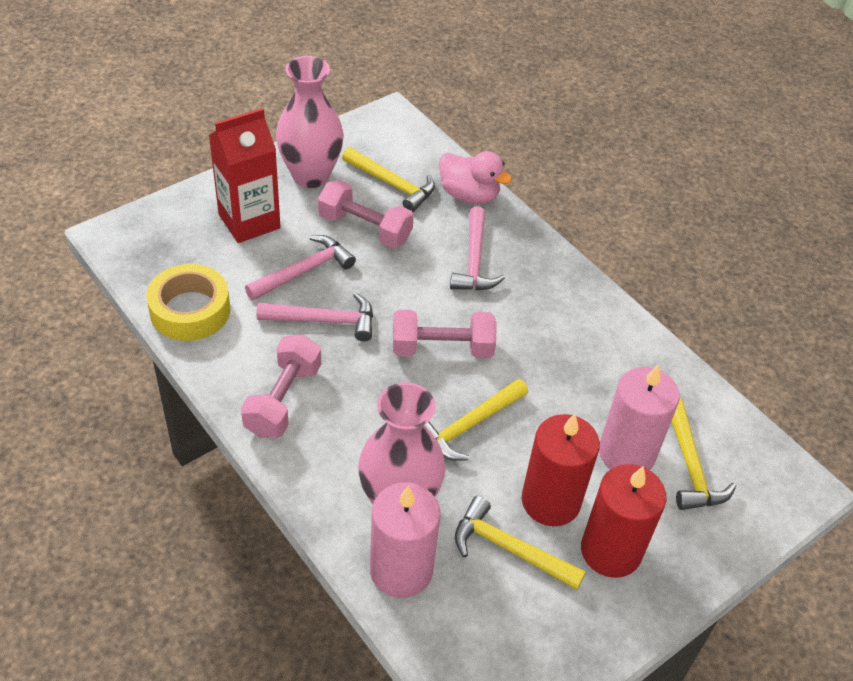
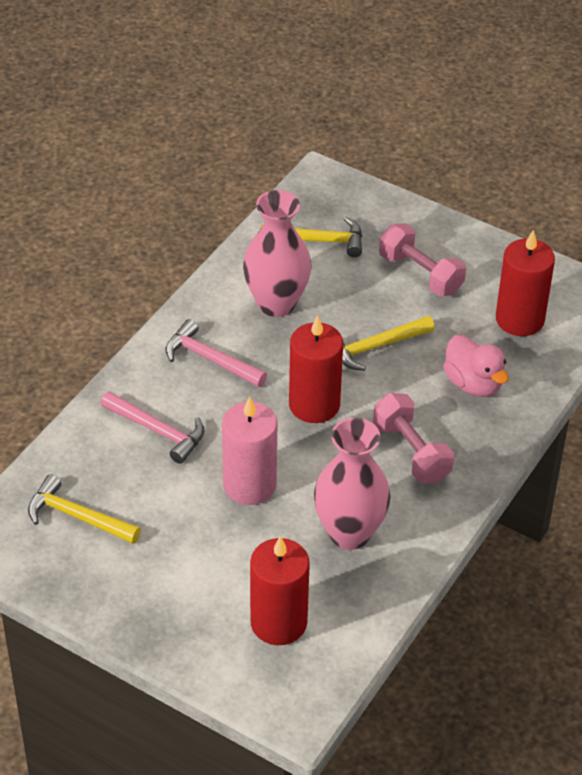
pink candle: 2 -> 1
pink dumbbell: 3 -> 2
pink hammer: 3 -> 2
red candle: 2 -> 3
red carton: 1 -> 0
yellow hammer: 4 -> 3
yellow tape: 1 -> 0

